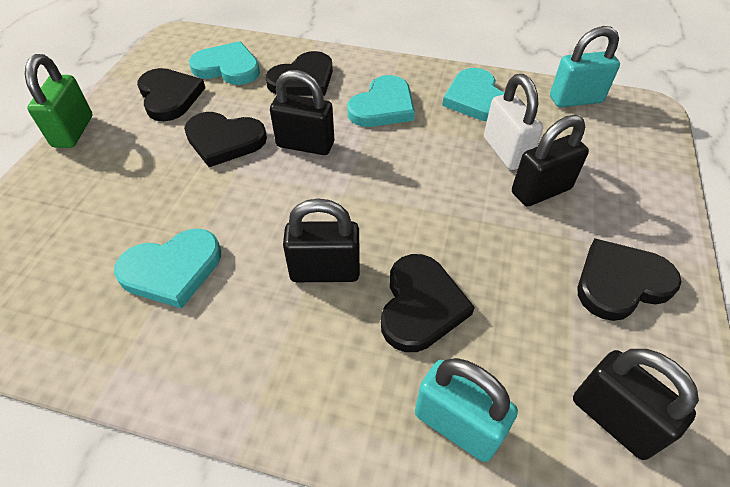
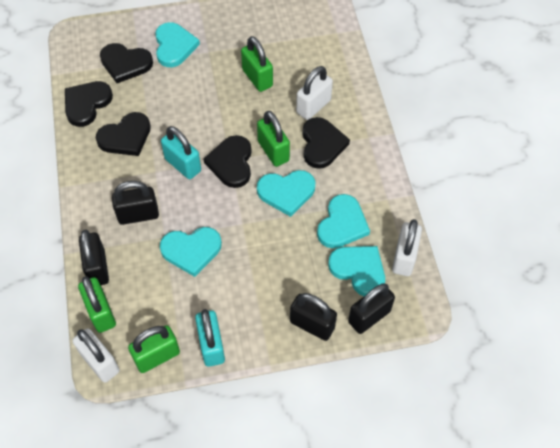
green padlock: 1 -> 4
turquoise heart: 4 -> 5
white padlock: 1 -> 3

